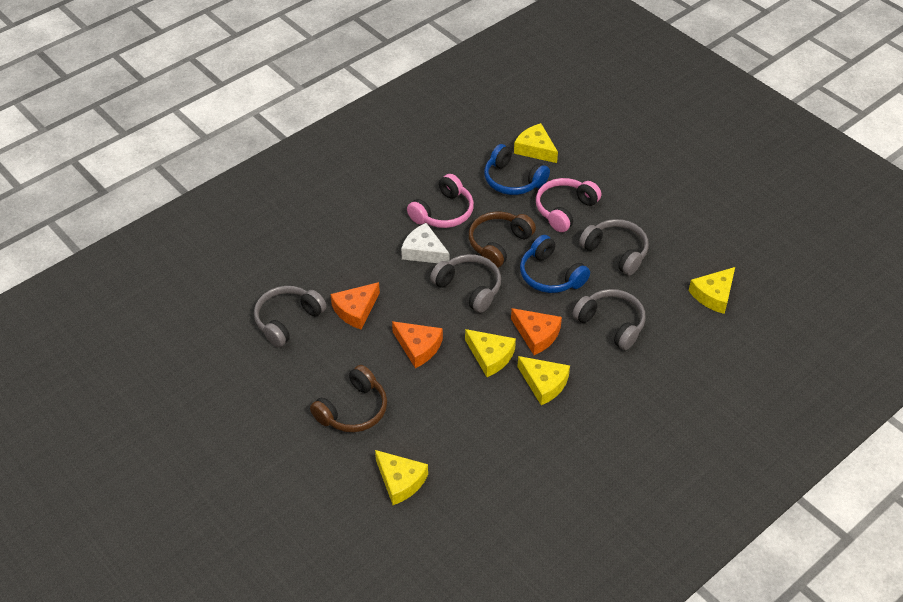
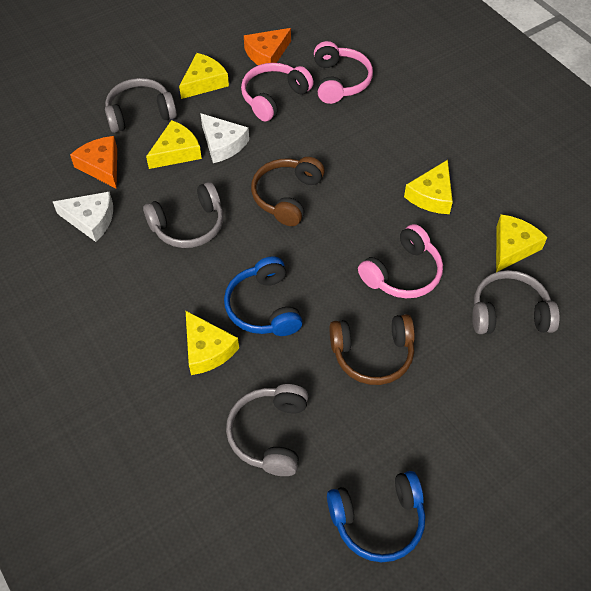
orange cheese: 3 -> 2
pink headphones: 2 -> 3
white cheese: 1 -> 2

